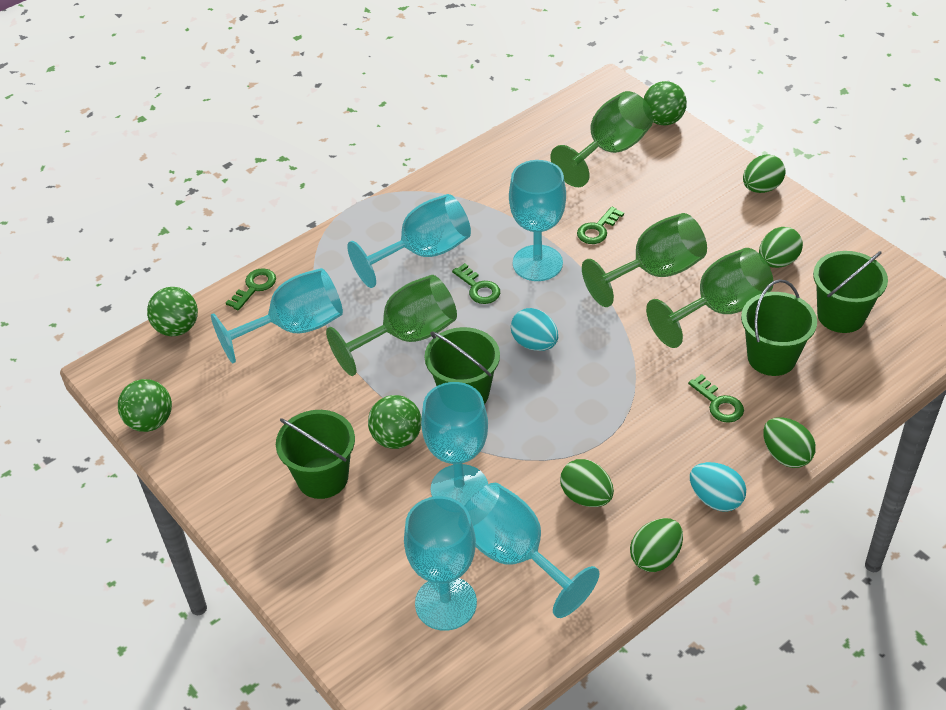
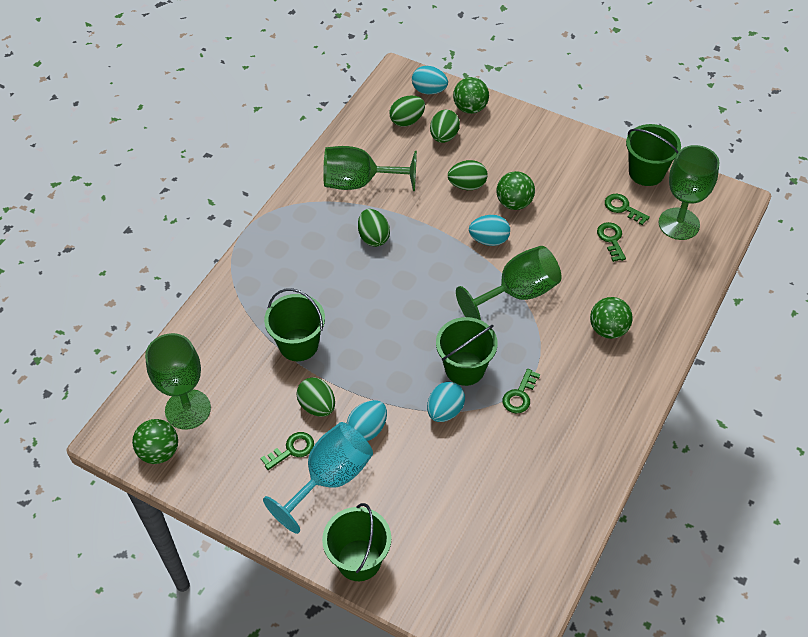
turquoise egg: 2 -> 4
turquoise goblet: 6 -> 1

